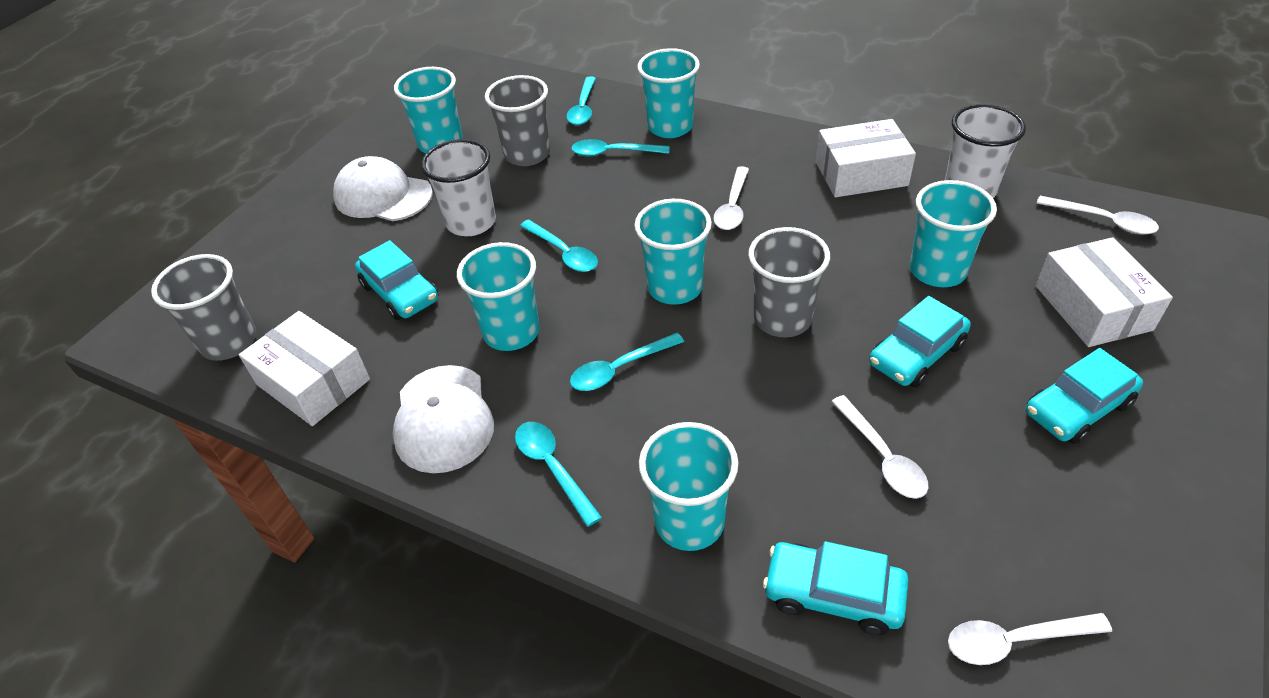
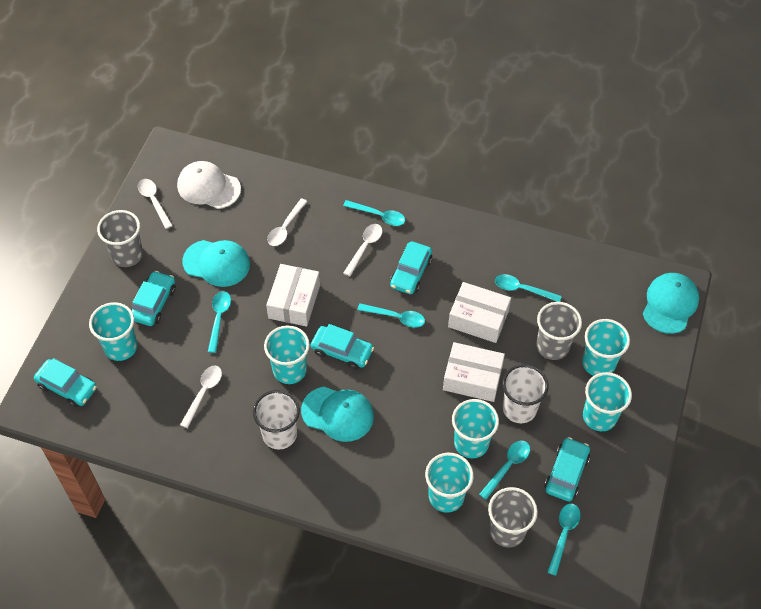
turquoise cap: 0 -> 3
turquoise car: 4 -> 5
turquoise spoon: 5 -> 6
white cap: 2 -> 1

